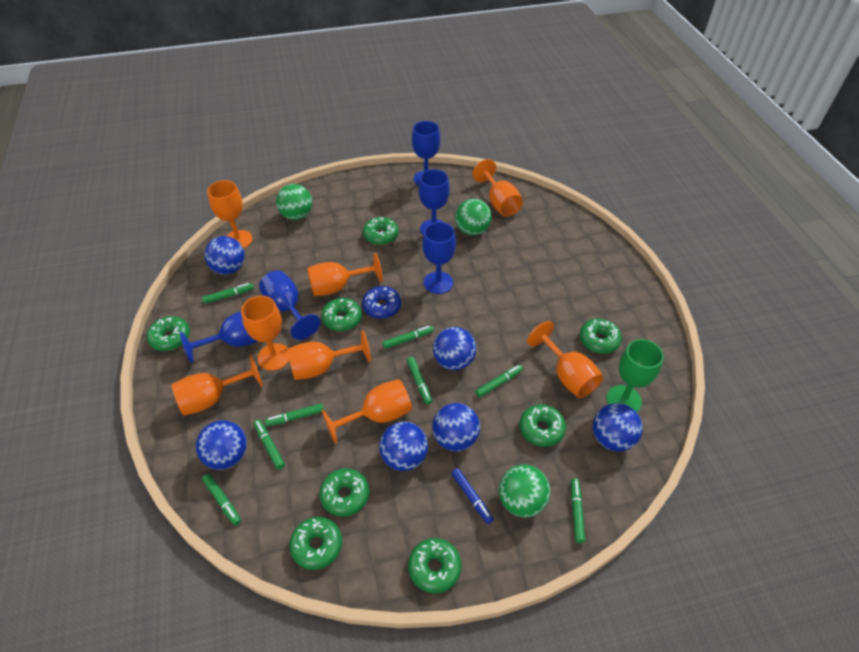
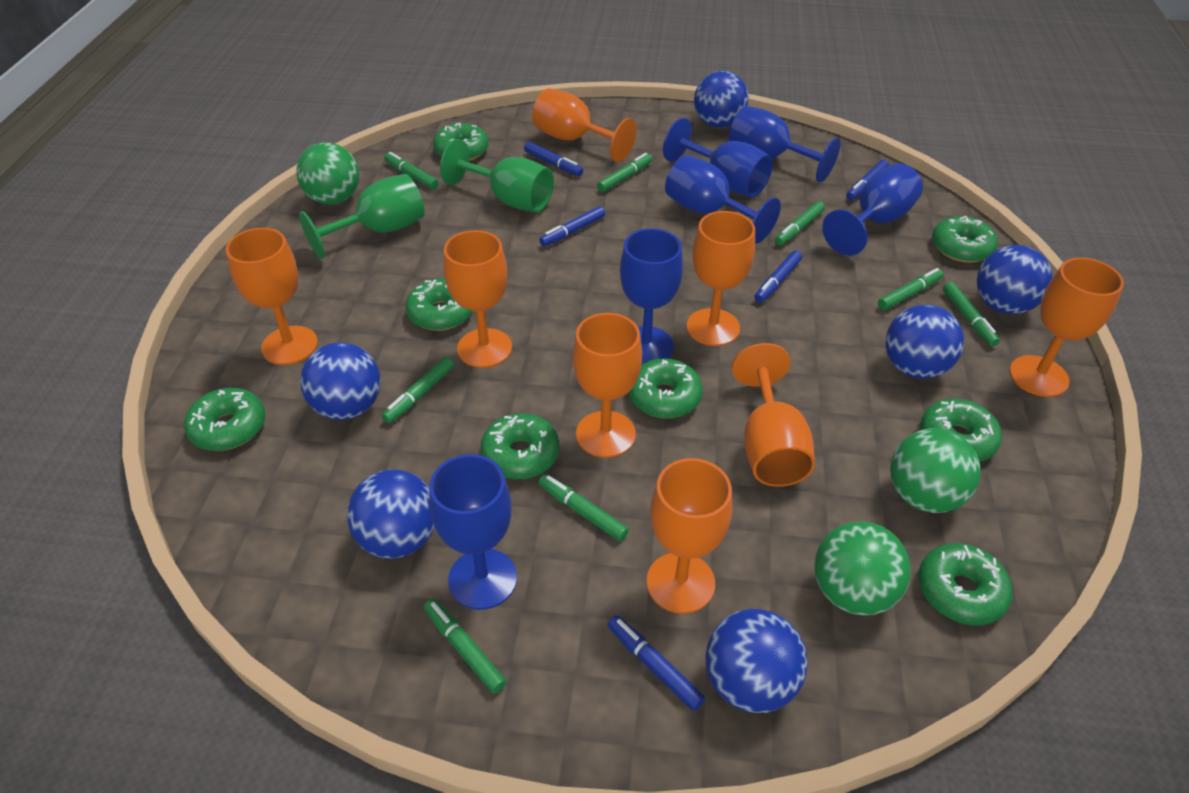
blue donut: 1 -> 0
blue goblet: 5 -> 6
blue marker: 1 -> 5
green goblet: 1 -> 2

